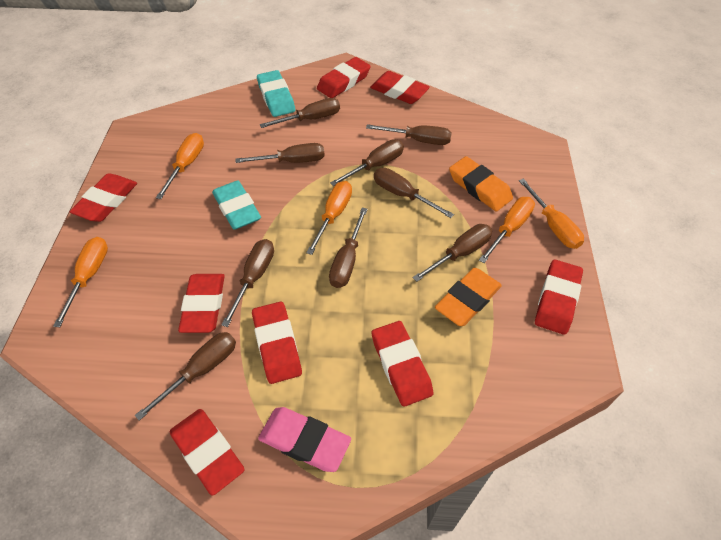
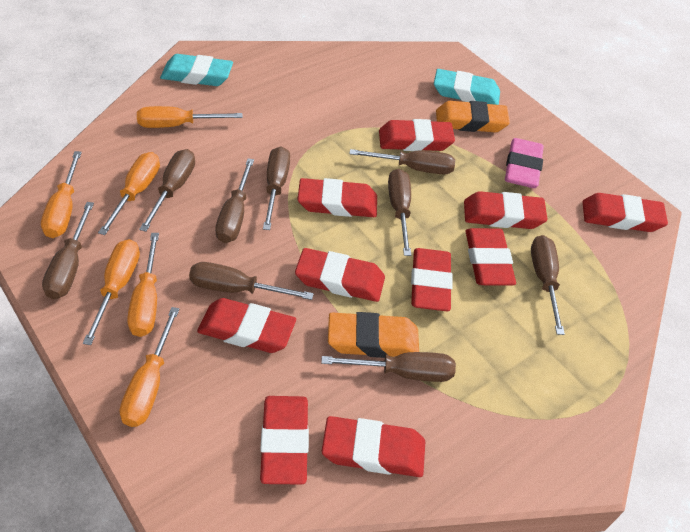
orange screwdriver: 5 -> 6
red eraser: 8 -> 10

